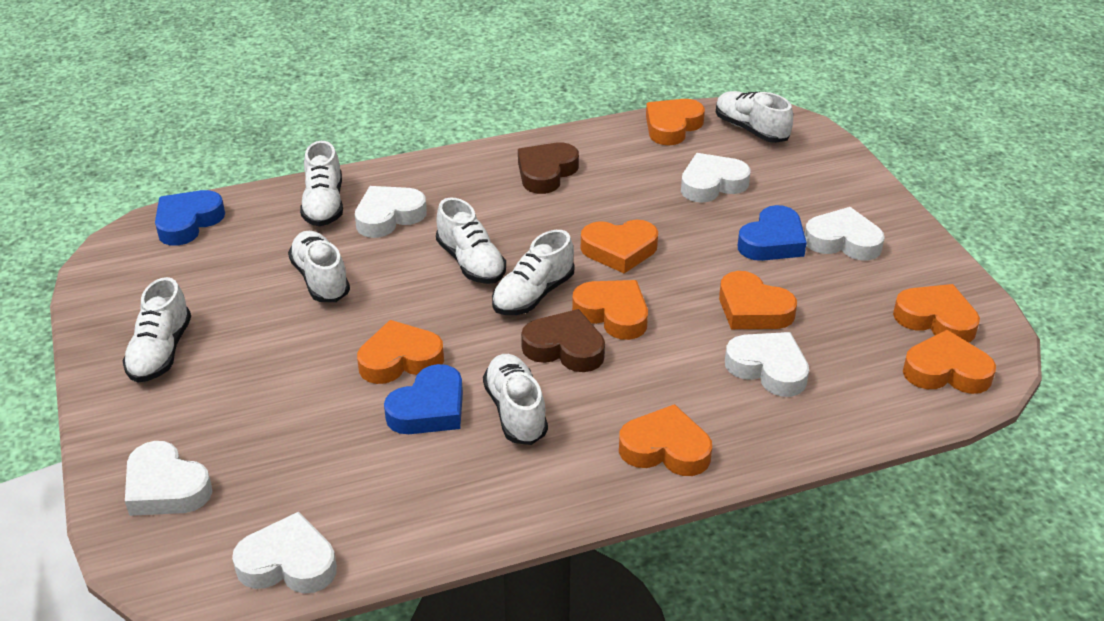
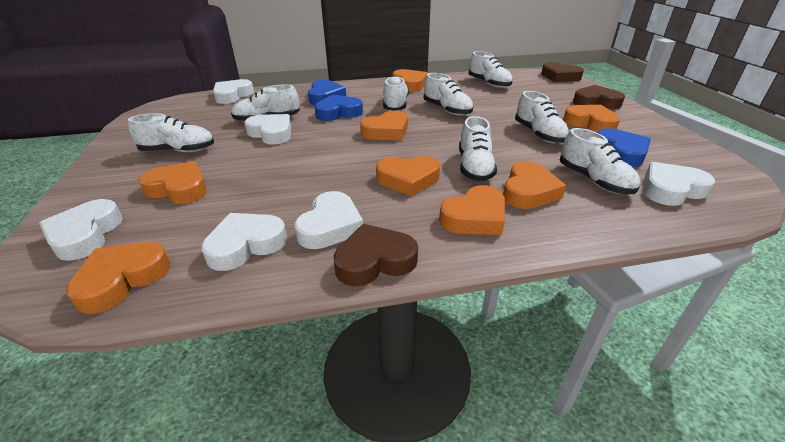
brown heart: 2 -> 3
white shoe: 7 -> 8

